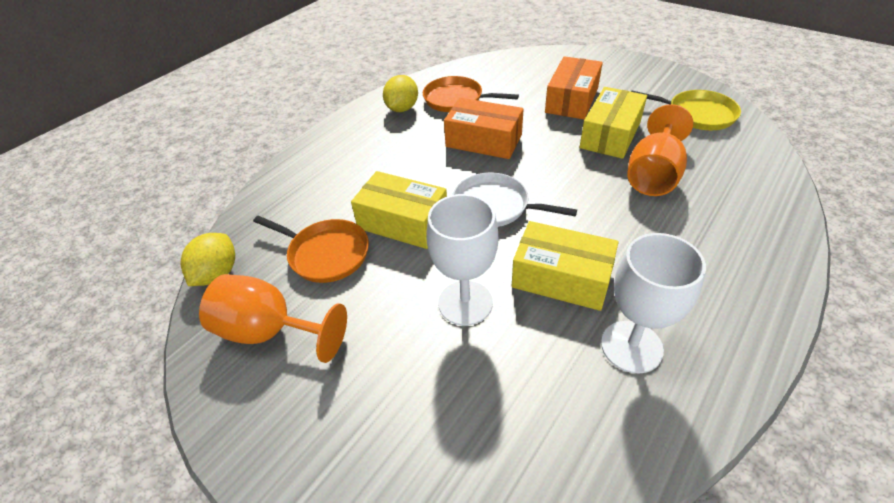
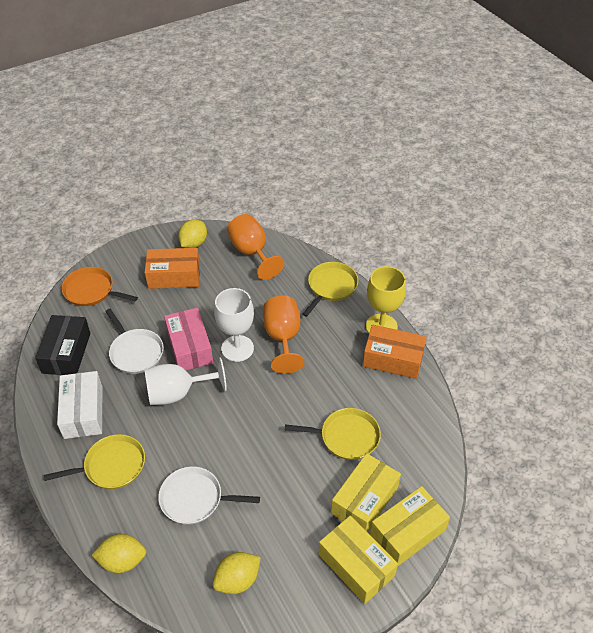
black box: 0 -> 1
orange pan: 2 -> 1
pink box: 0 -> 1
white box: 0 -> 1
white pan: 1 -> 2
yellow goblet: 0 -> 1
yellow lemon: 2 -> 3
yellow pan: 1 -> 3

